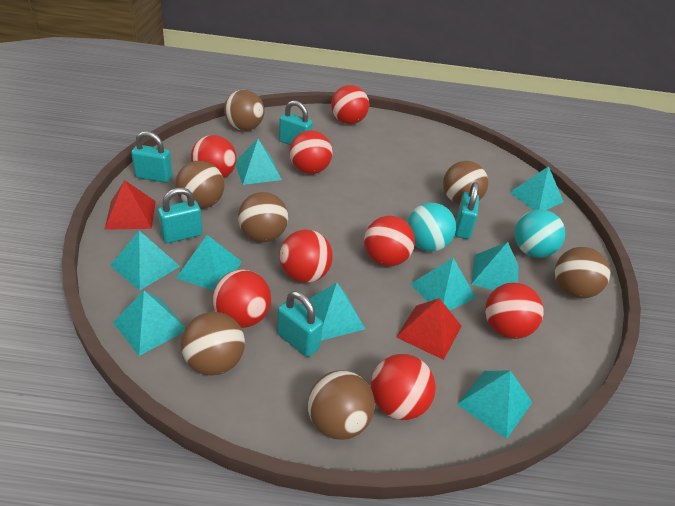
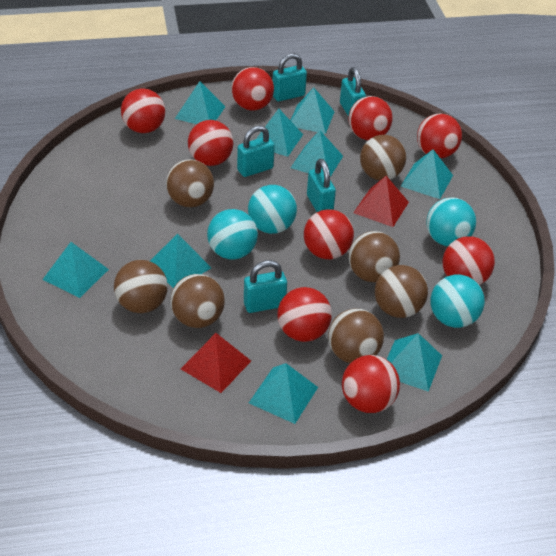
red ball: 8 -> 9
turquoise ball: 2 -> 4

